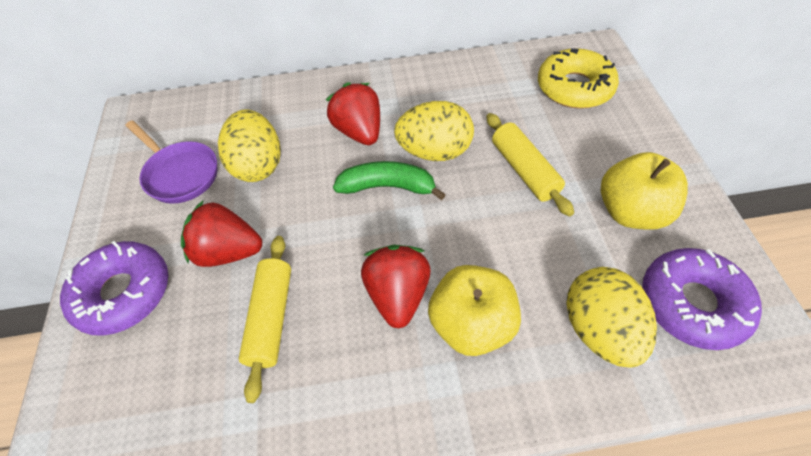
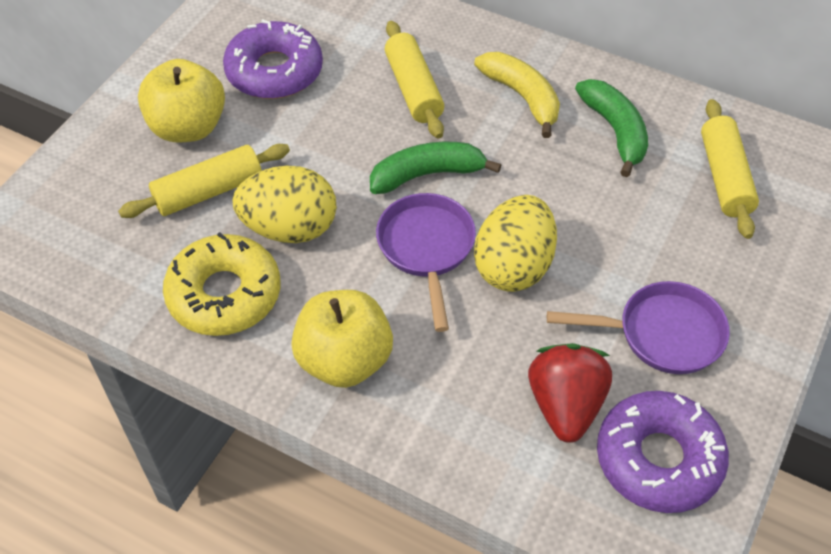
green banana: 1 -> 2
purple pan: 1 -> 2
red strawberry: 3 -> 1
yellow banana: 0 -> 1
yellow egg: 3 -> 2
yellow rolling pin: 2 -> 3

